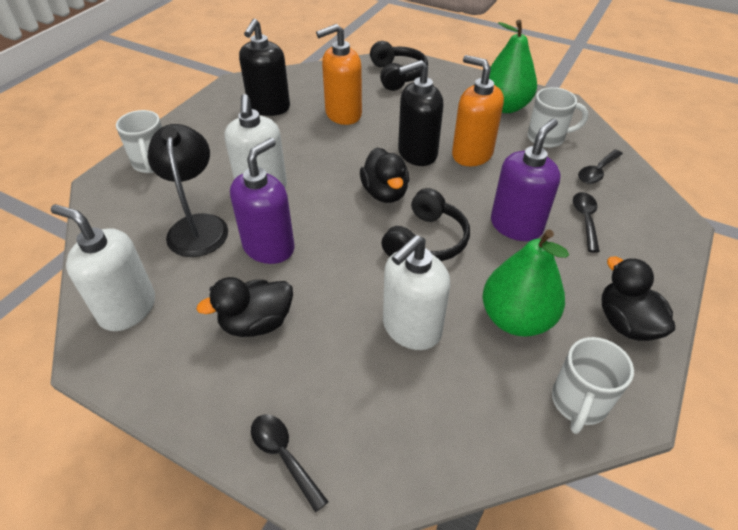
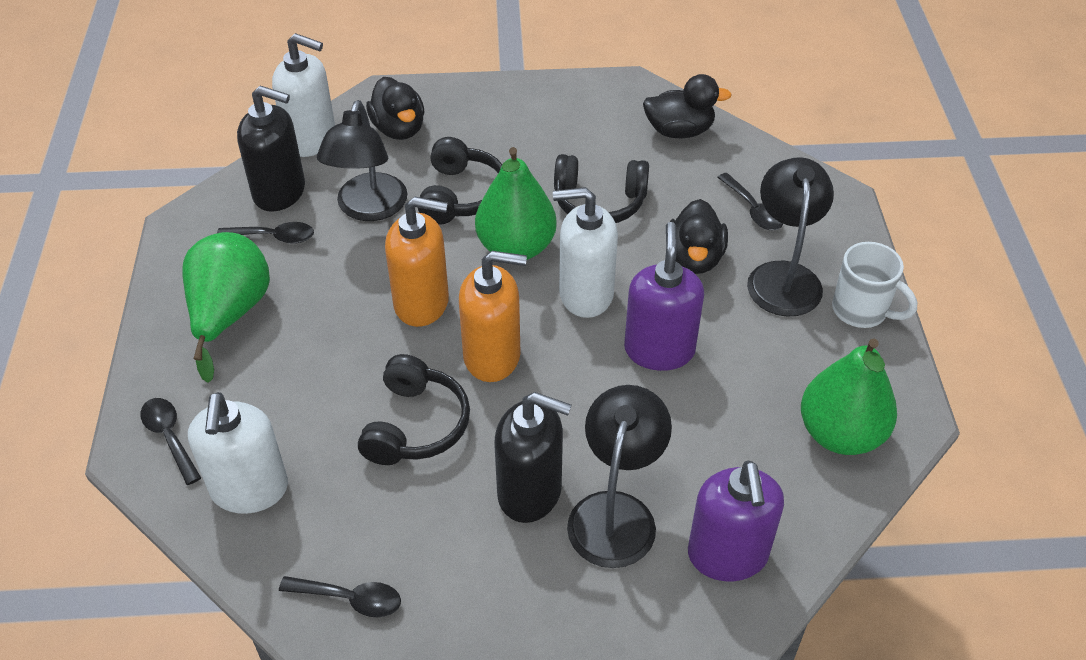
black headphones: 2 -> 3
black lamp: 1 -> 3
black spoon: 3 -> 4
green pear: 2 -> 3
white mug: 3 -> 1

